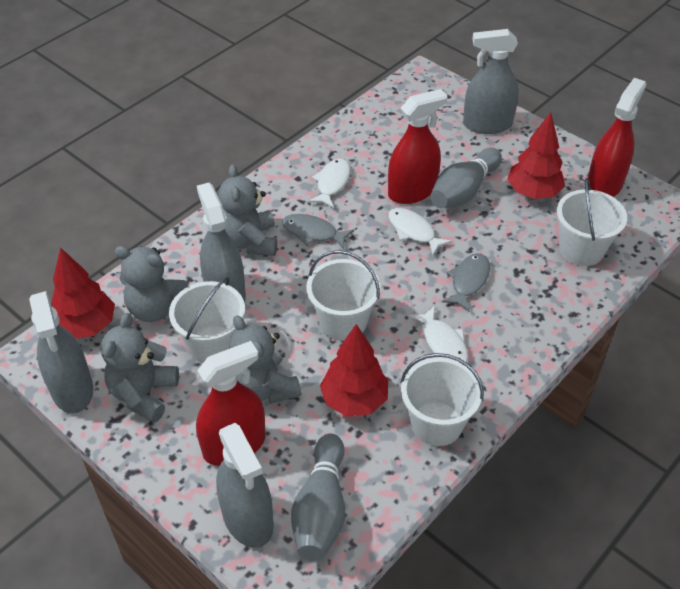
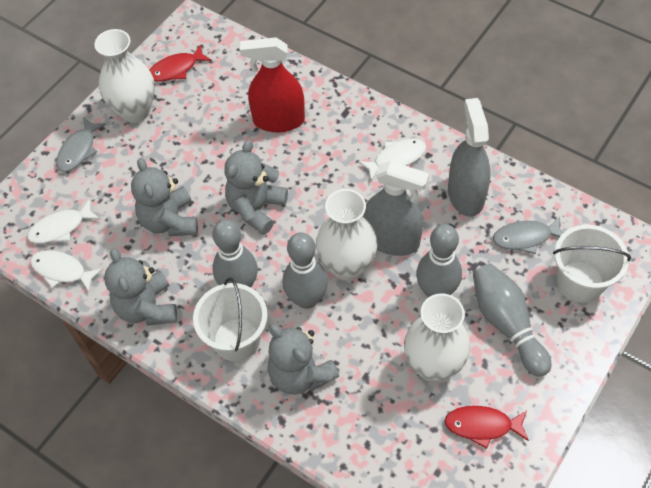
grey bowling pin: 2 -> 4
grey spray bottle: 4 -> 2
red fish: 0 -> 2
red spray bottle: 3 -> 1
red tree: 3 -> 0
white bucket: 4 -> 2
white vase: 0 -> 3

